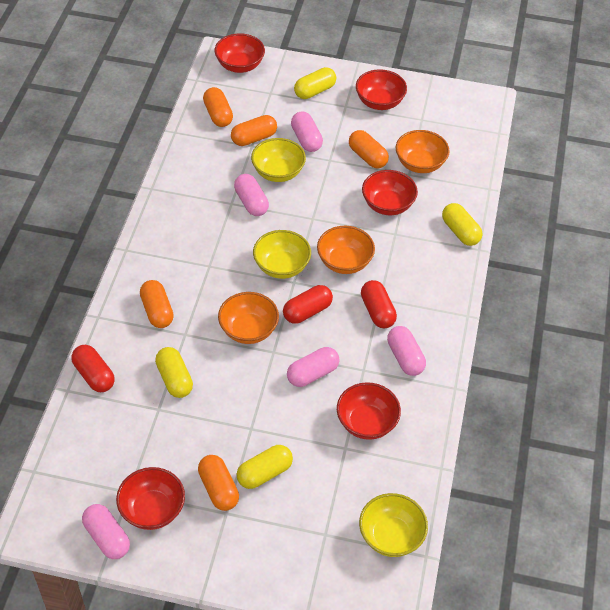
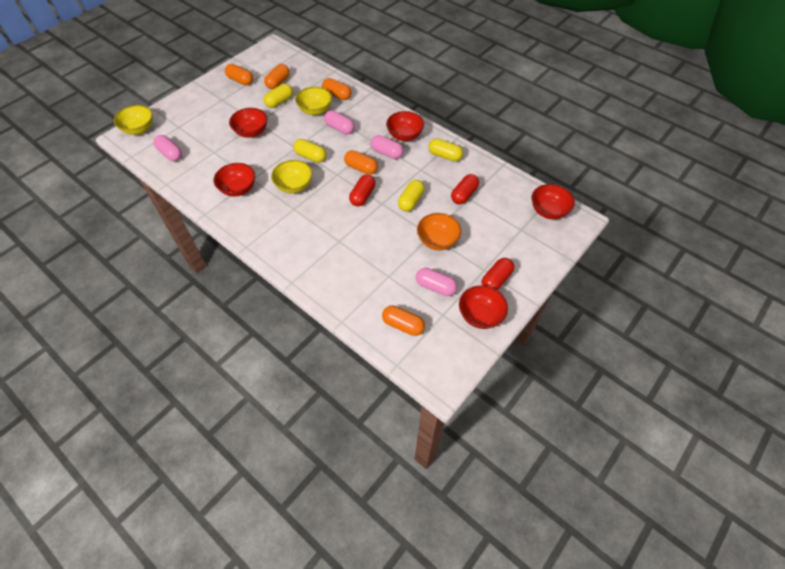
orange bowl: 3 -> 1
pink capsule: 5 -> 4

